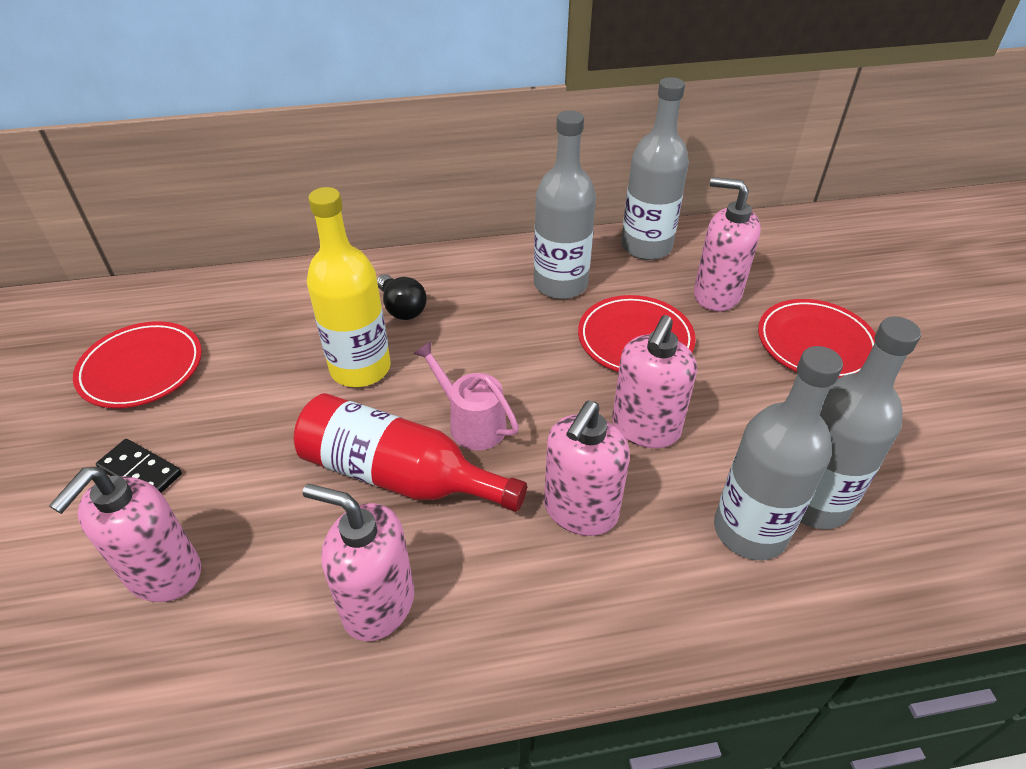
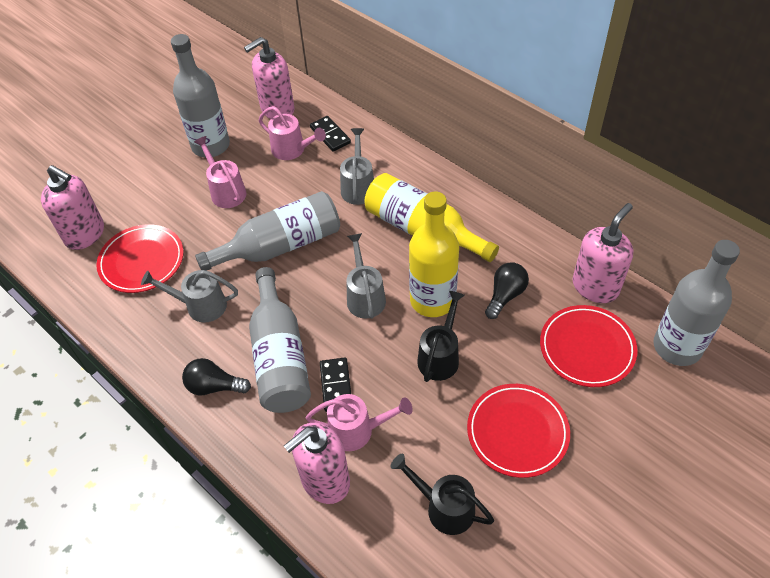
black domino: 1 -> 2
black light bulb: 1 -> 2
black watering can: 0 -> 2
grey watering can: 0 -> 3
pink soap dispenser: 5 -> 4
pink watering can: 1 -> 3
red bottle: 1 -> 0
yellow bottle: 1 -> 2

